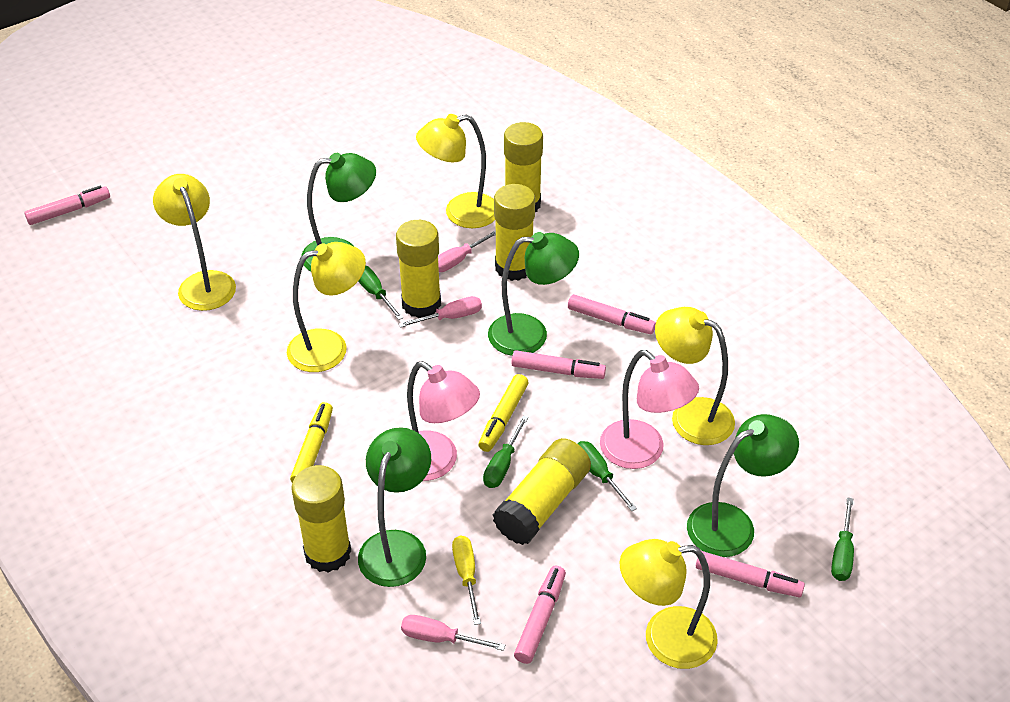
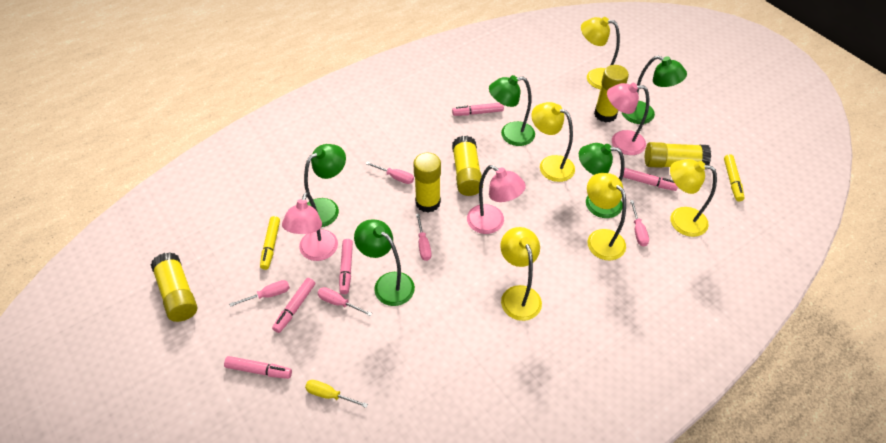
green lamp: 4 -> 5
green screwdriver: 4 -> 0
pink lamp: 2 -> 3
pink screwdriver: 3 -> 5

